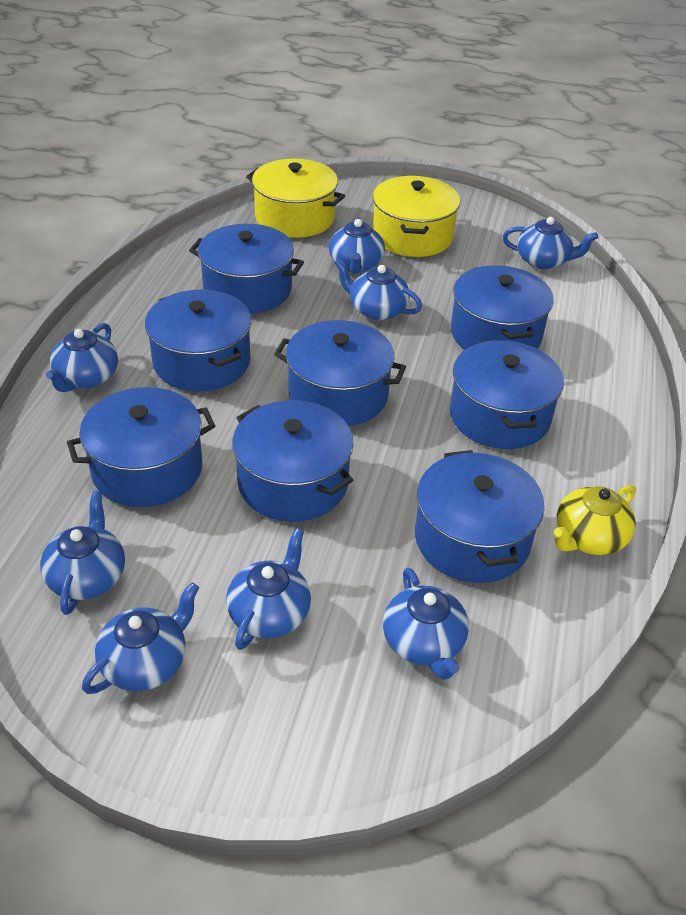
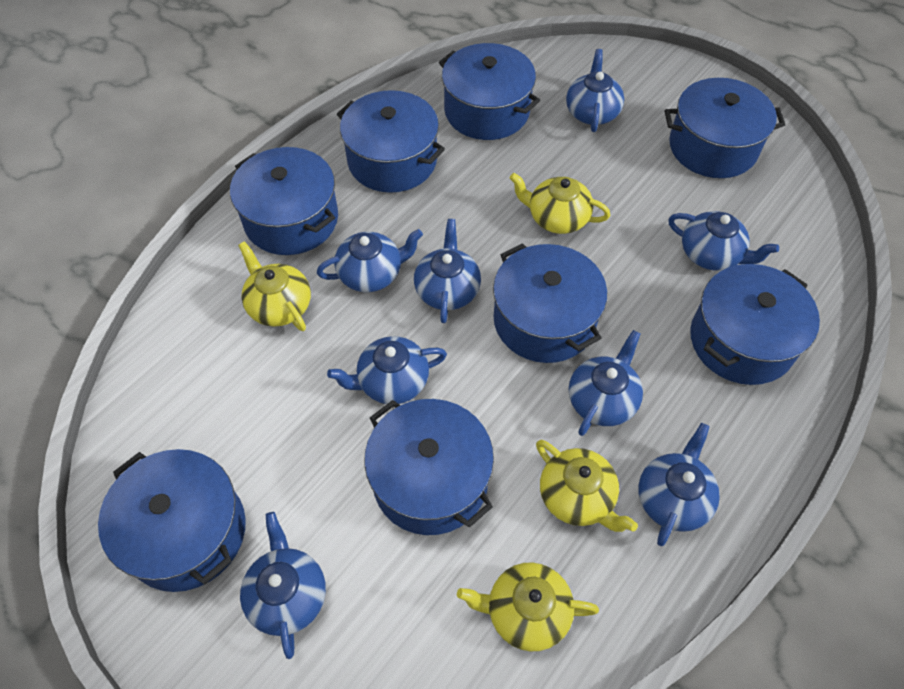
yellow pot: 2 -> 0
yellow teapot: 1 -> 4

